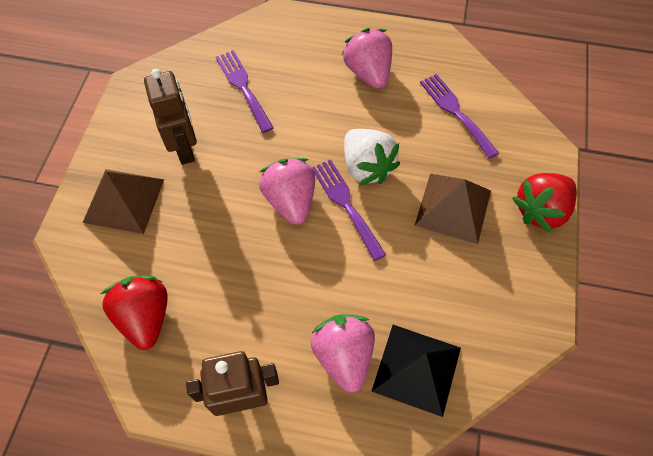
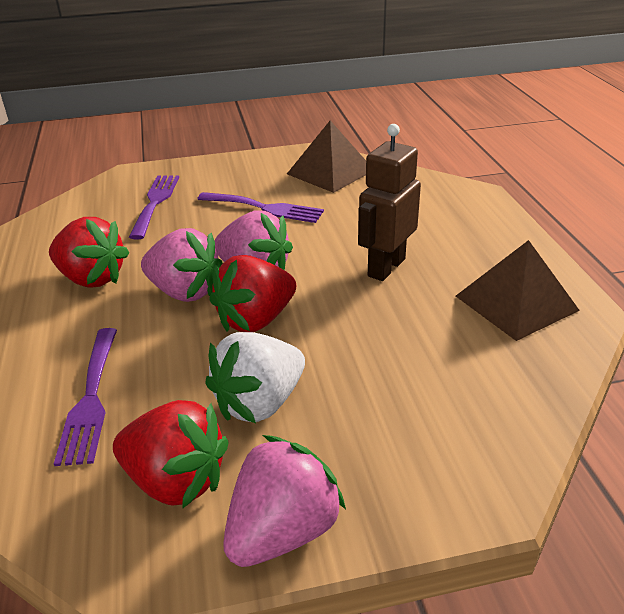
black pyramid: 1 -> 0
brown robot: 2 -> 1
red strawberry: 2 -> 3

